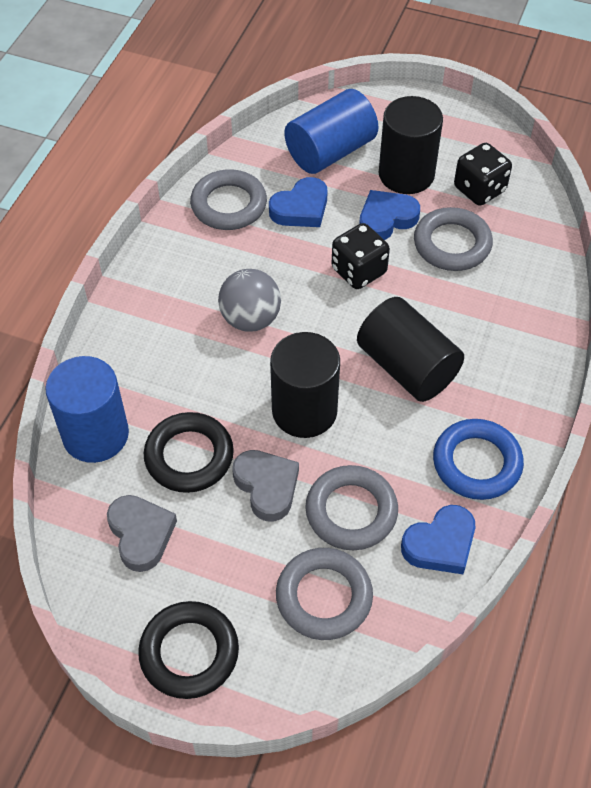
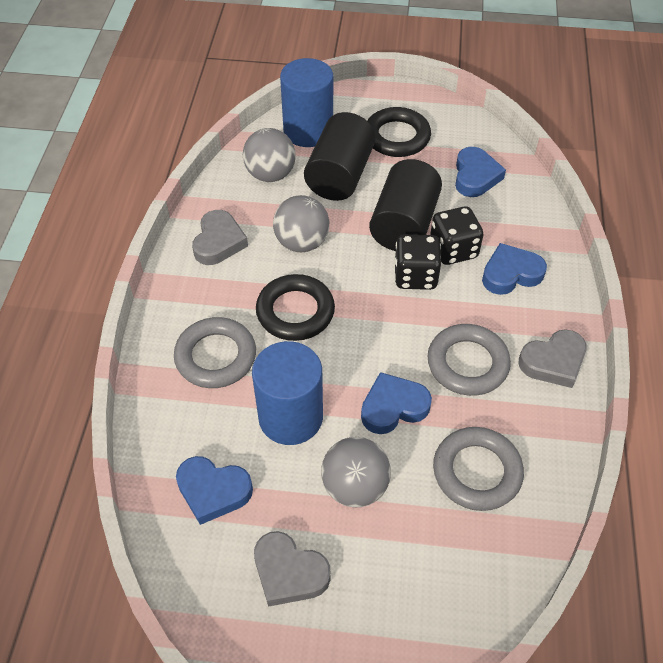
black cylinder: 3 -> 2
blue heart: 3 -> 4
blue ring: 1 -> 0
grey ball: 1 -> 3
grey heart: 2 -> 3
grey ring: 4 -> 3

